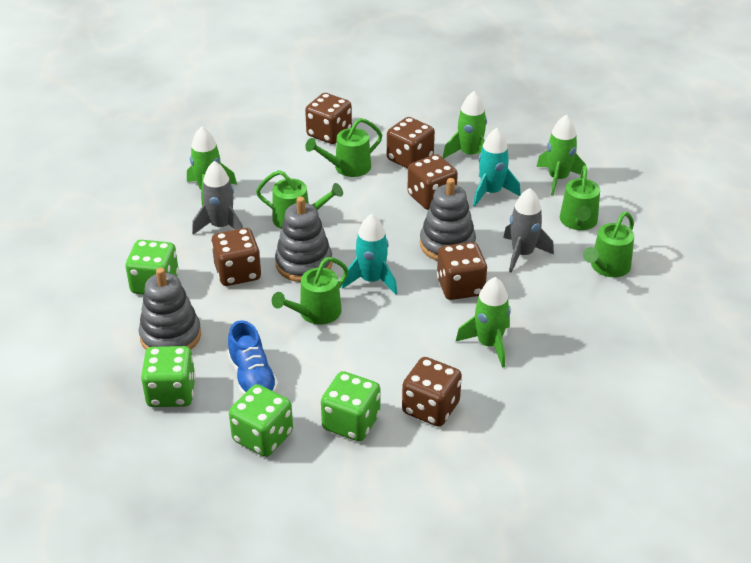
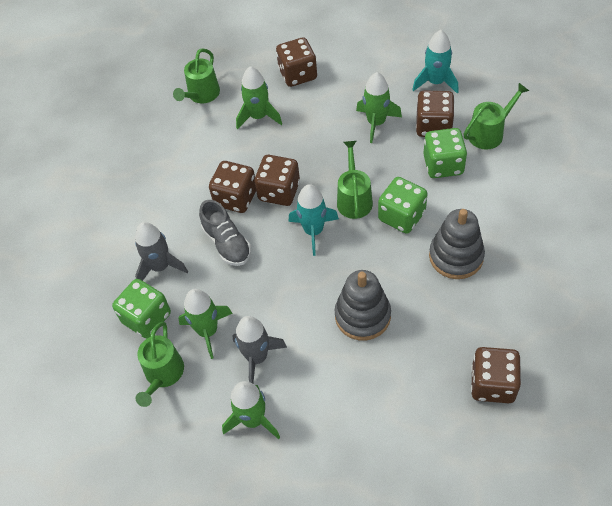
blue shoe: 1 -> 0
brown dice: 6 -> 5
green dice: 4 -> 3
green watering can: 5 -> 4
grey shoe: 0 -> 1
grey stacking toy: 3 -> 2

